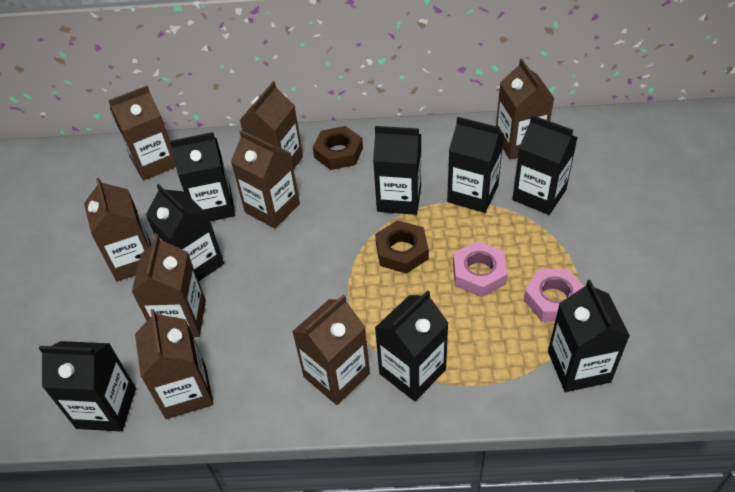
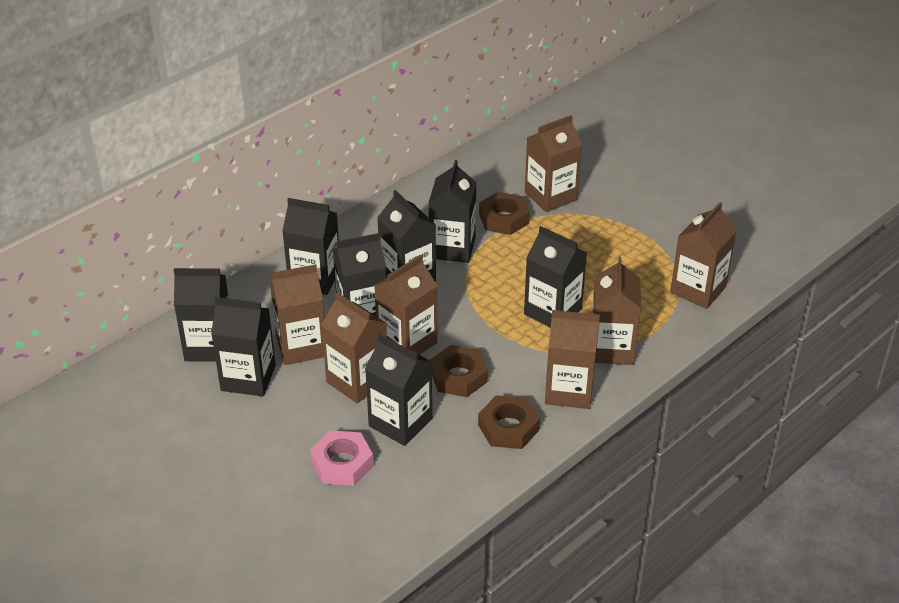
brown carton: 8 -> 7
brown nut: 2 -> 3
pink nut: 2 -> 1

